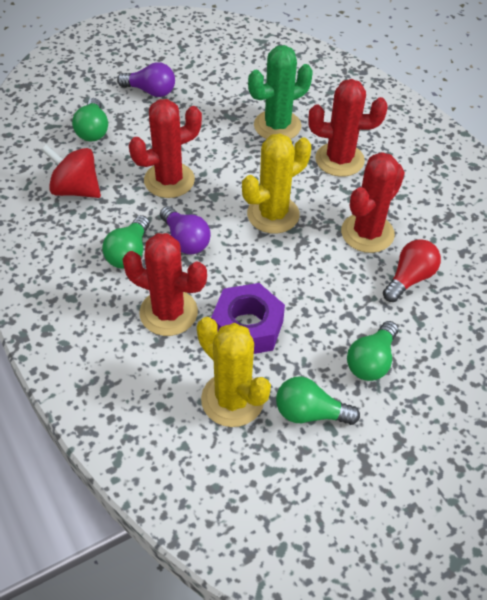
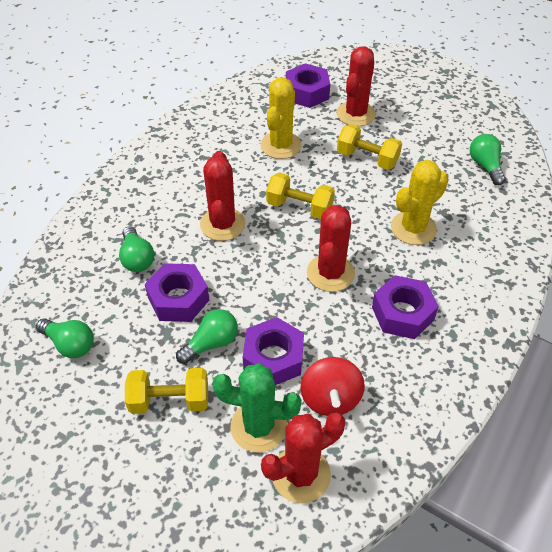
purple light bulb: 2 -> 0
purple nut: 1 -> 4
red light bulb: 1 -> 0
yellow dumbbell: 0 -> 3

